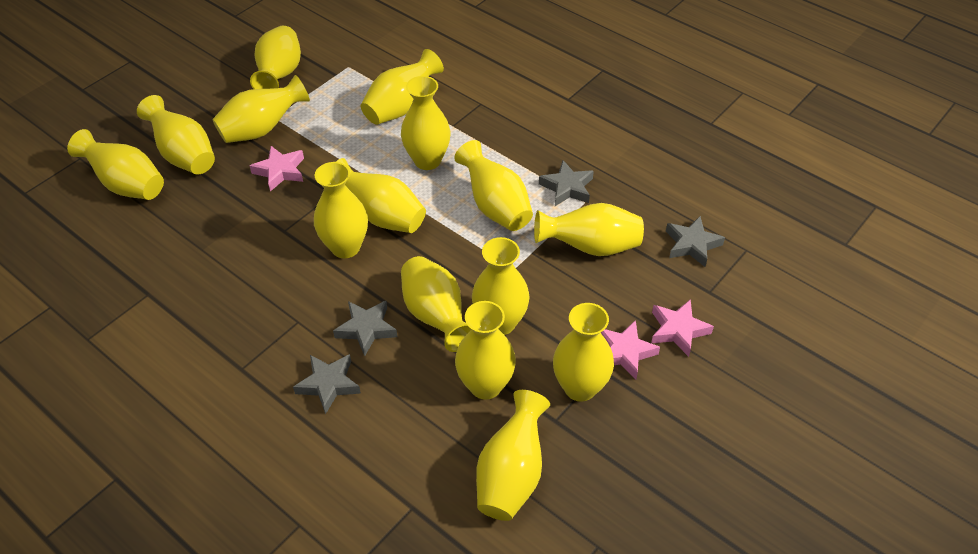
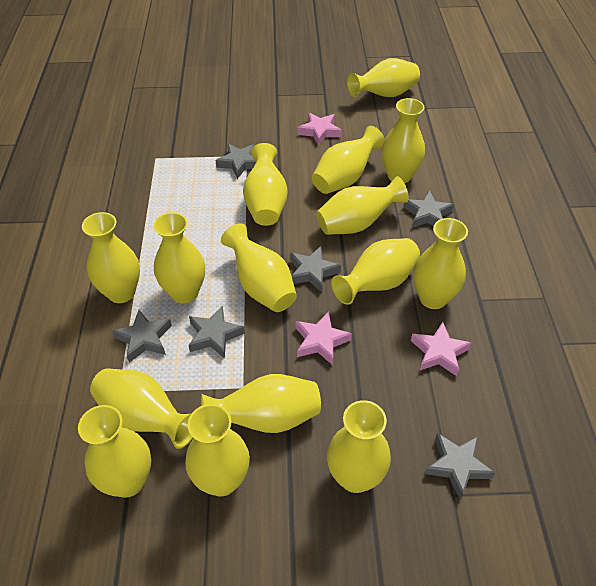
grey star: 4 -> 6

